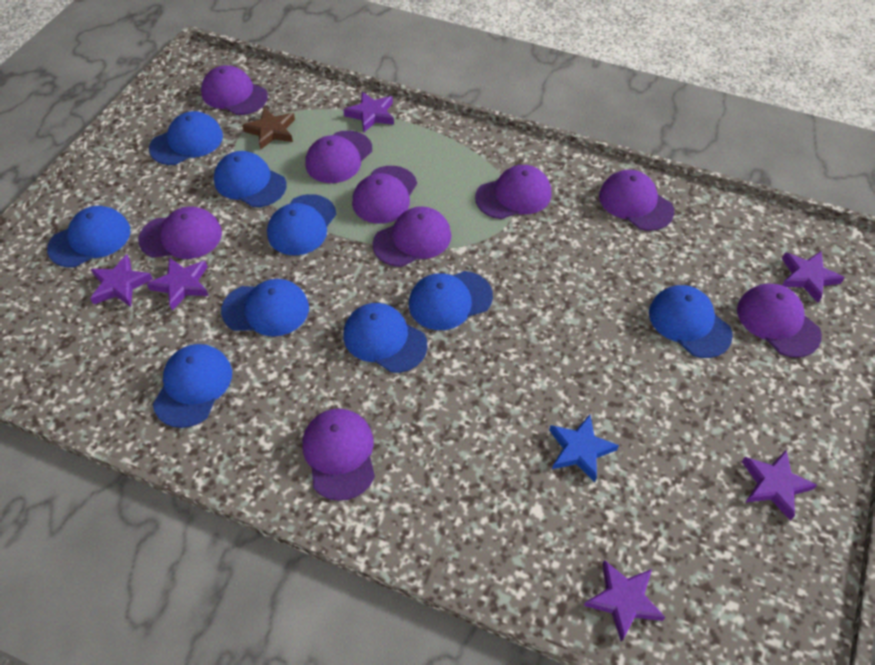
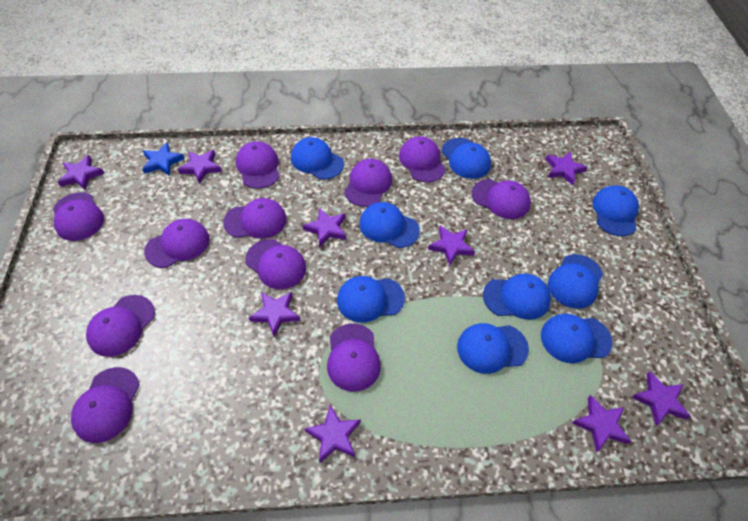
brown star: 1 -> 0
purple cap: 9 -> 11
purple star: 6 -> 9

